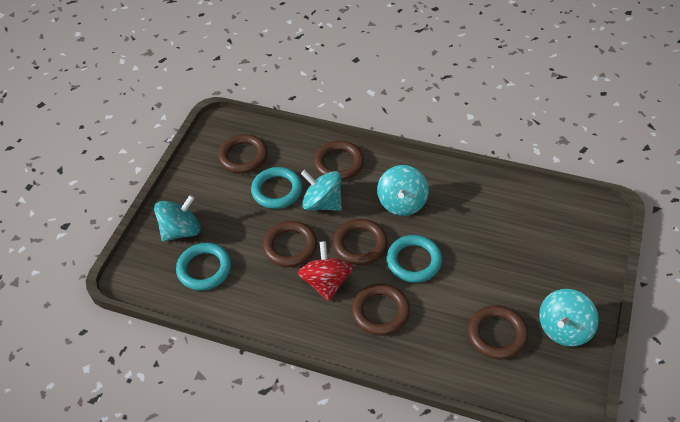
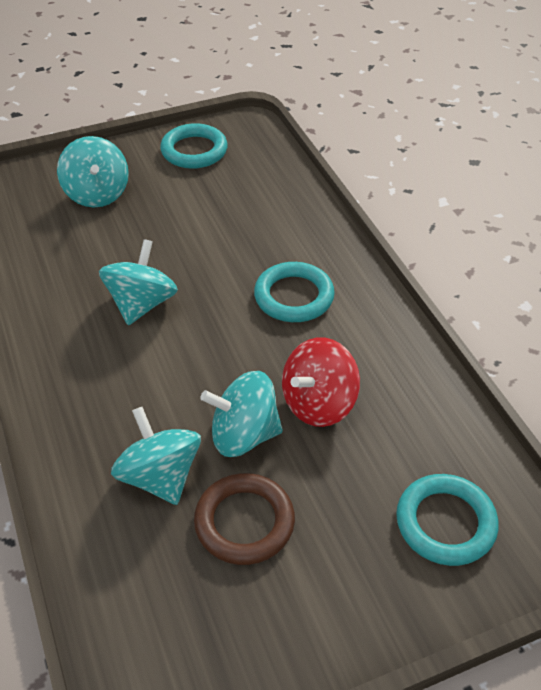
brown ring: 6 -> 1

